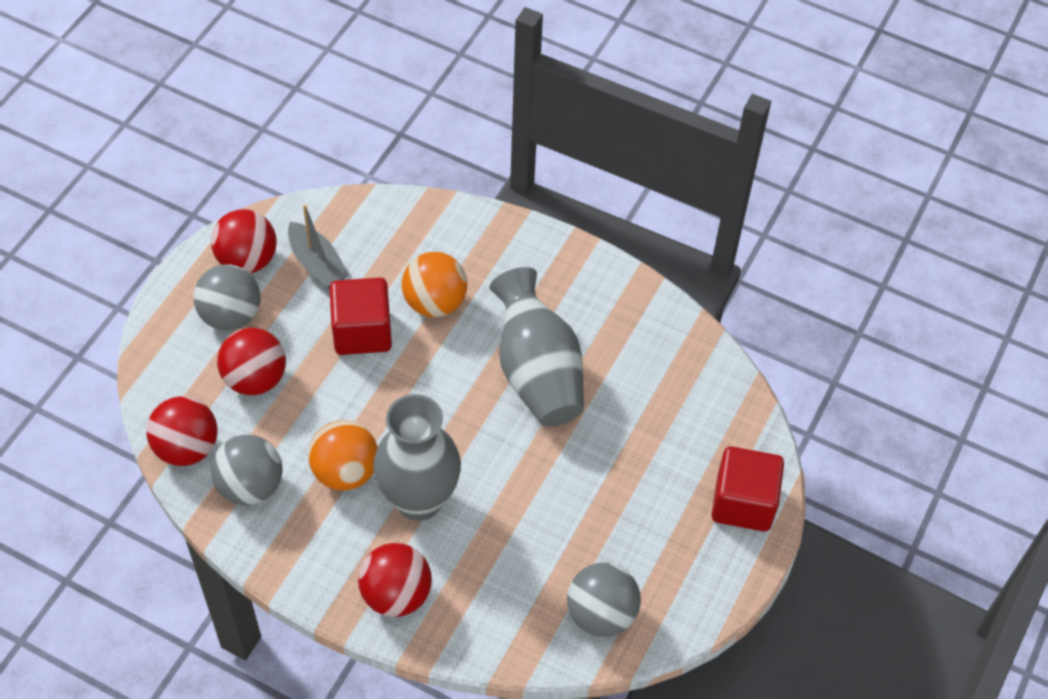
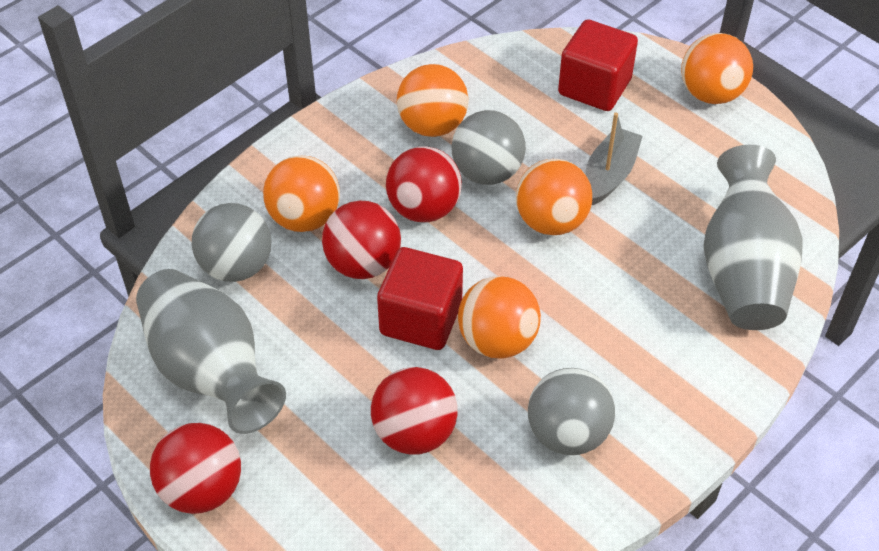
orange ball: 2 -> 5

